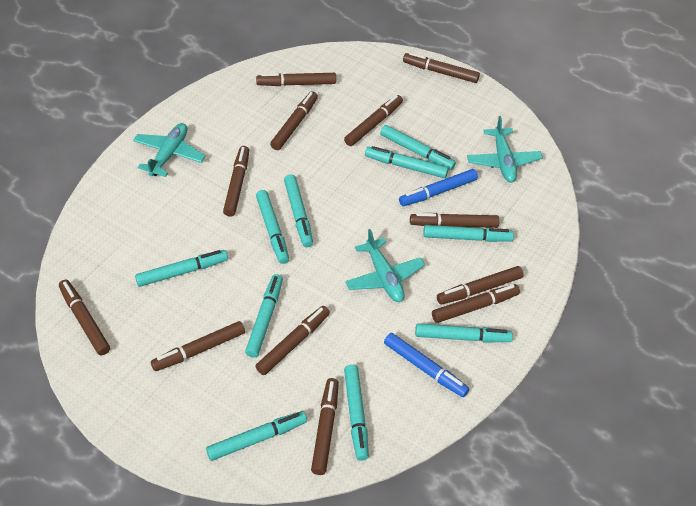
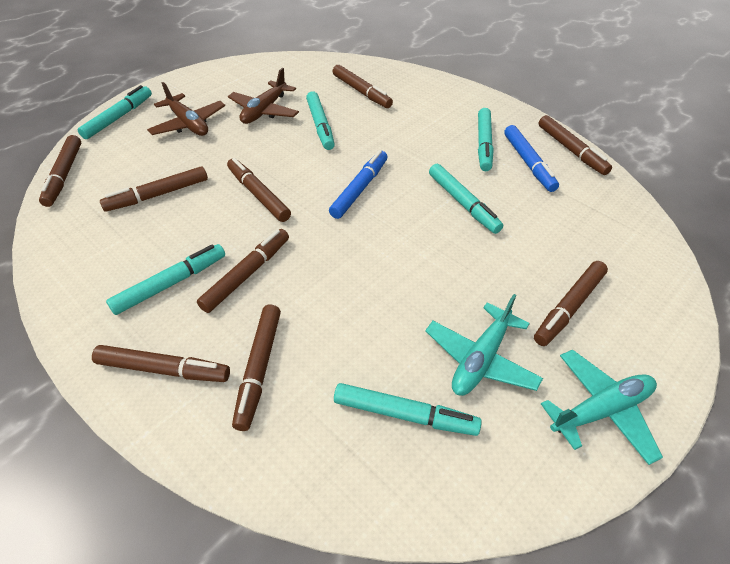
brown marker: 12 -> 9
brown plane: 0 -> 2
turquoise marker: 10 -> 6
turquoise plane: 3 -> 2

